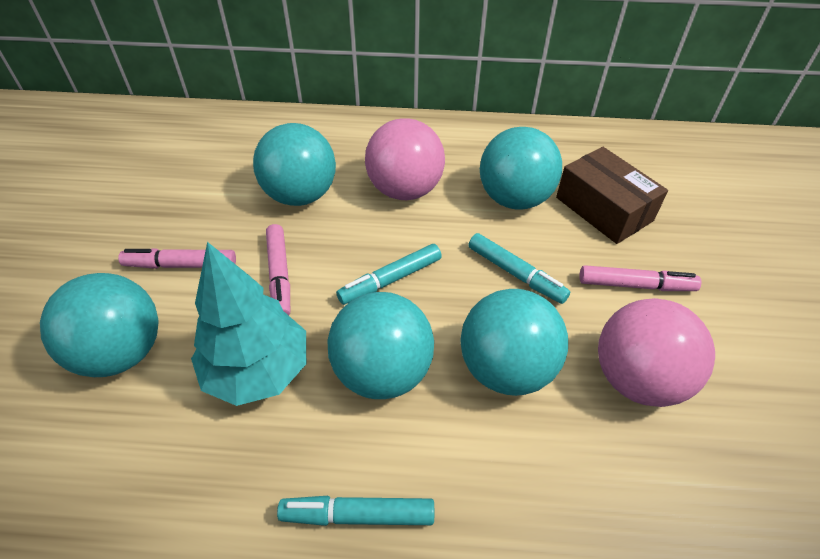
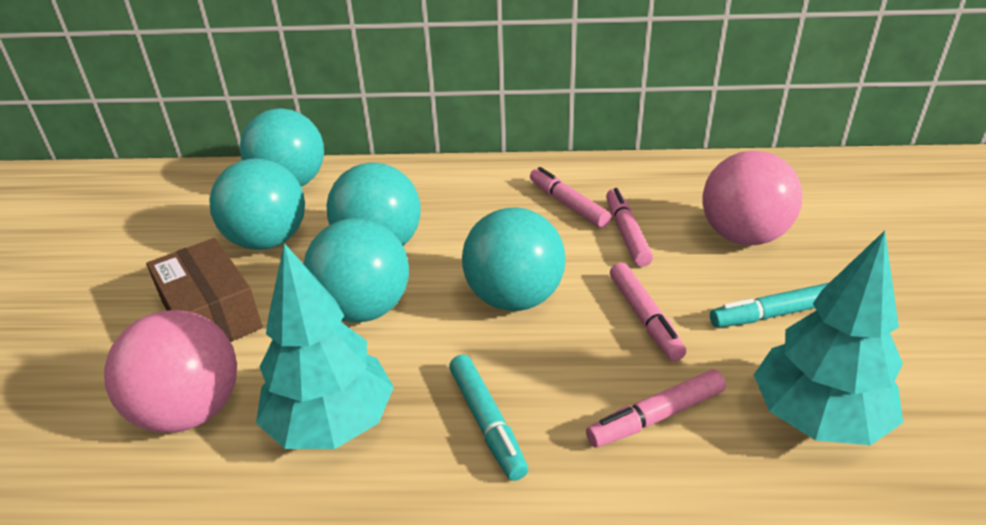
pink marker: 3 -> 4
turquoise marker: 3 -> 2
turquoise tree: 1 -> 2

